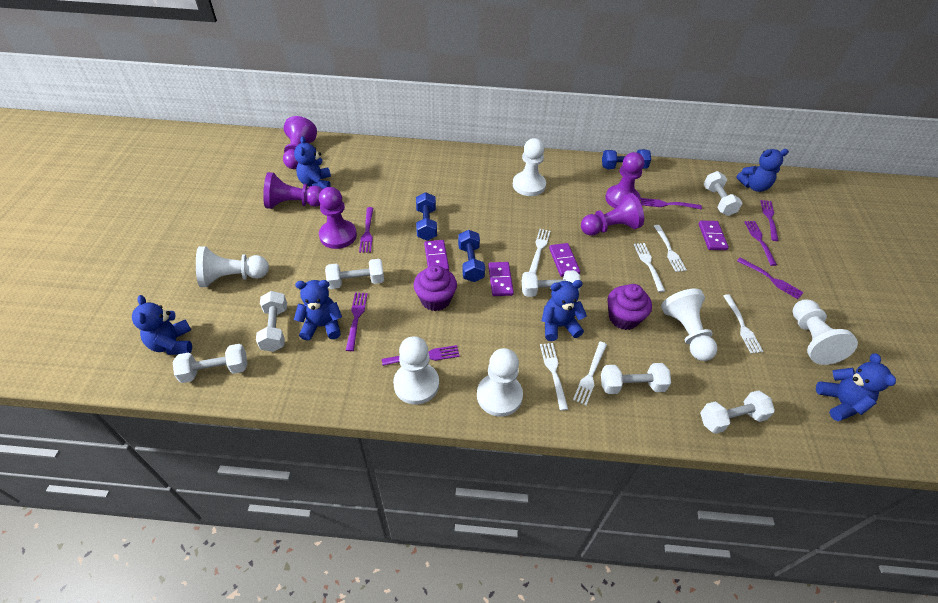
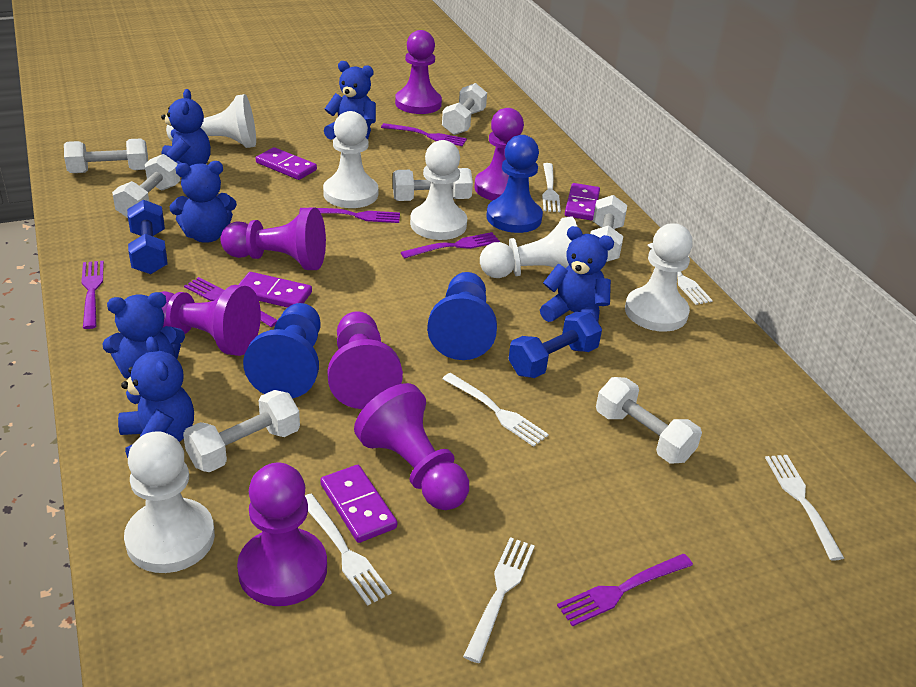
blue dumbbell: 3 -> 2
blue pawn: 0 -> 3
purple cupcake: 2 -> 0
purple fork: 7 -> 6
purple pawn: 5 -> 7

